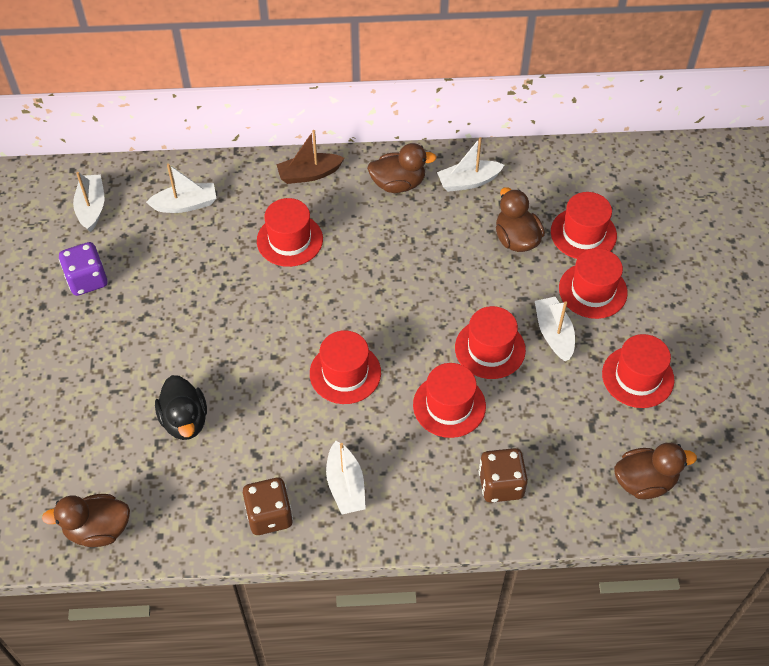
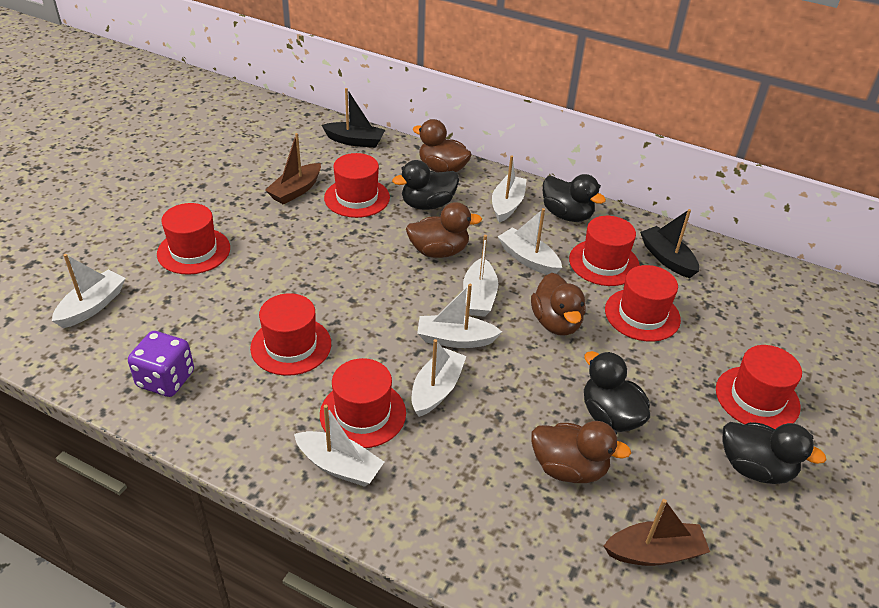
black boat: 0 -> 2
black duck: 1 -> 4
brown boat: 1 -> 2
brown dice: 2 -> 0
white boat: 5 -> 7

